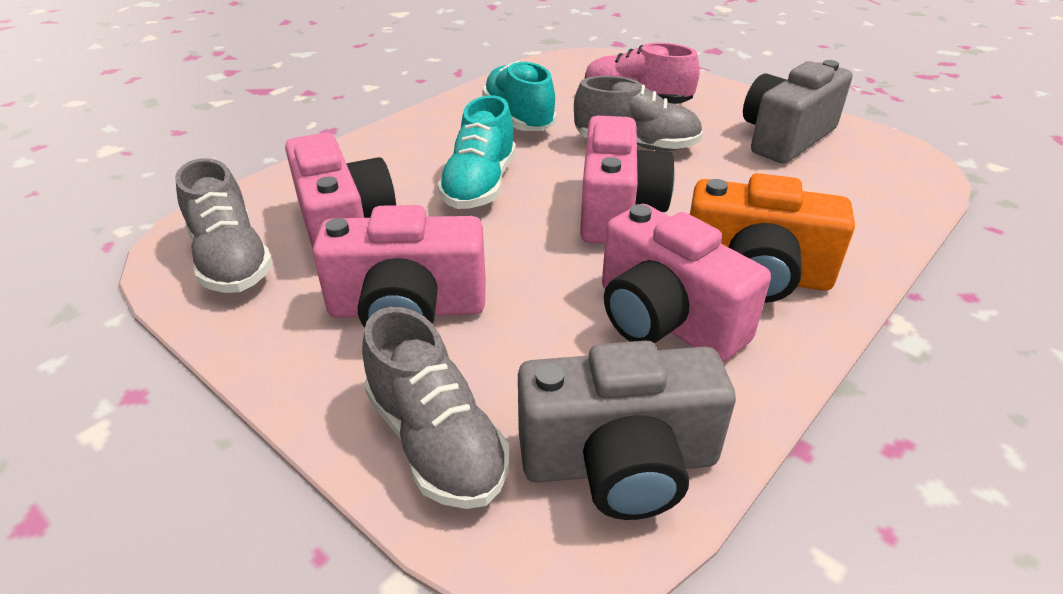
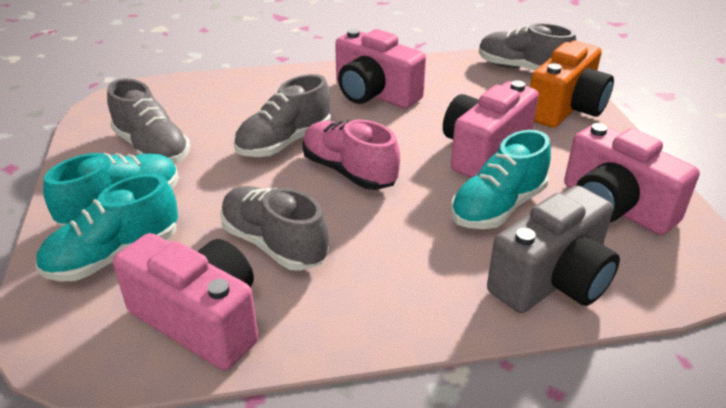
grey camera: 2 -> 1
grey shoe: 3 -> 4
turquoise shoe: 2 -> 3

